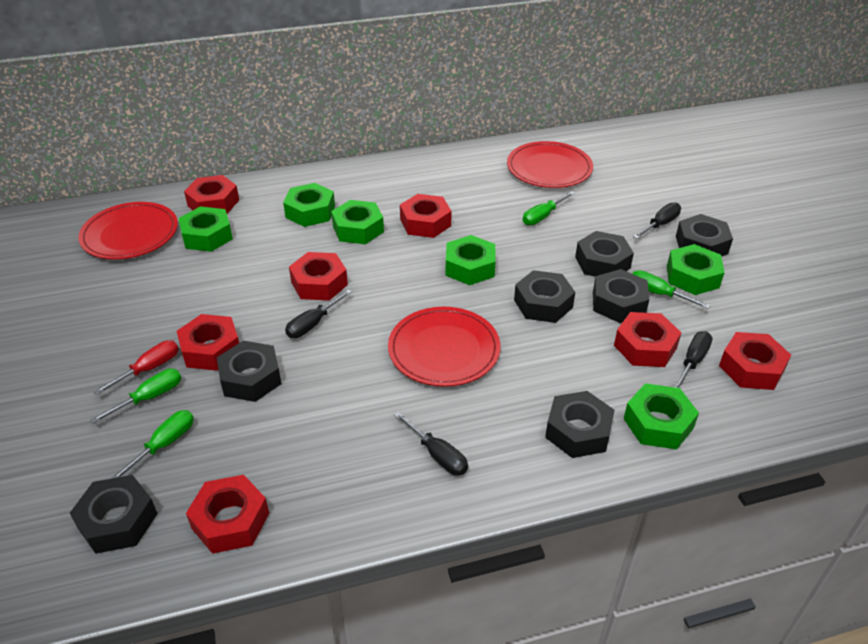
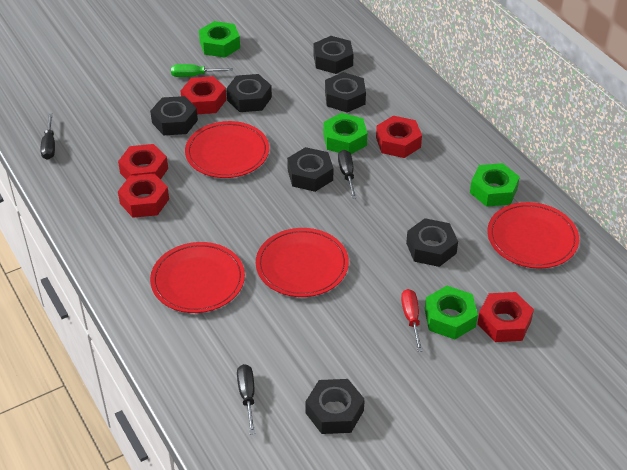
black screwdriver: 4 -> 3
green nut: 6 -> 4
green screwdriver: 4 -> 1
red nut: 7 -> 5
red plate: 3 -> 4

